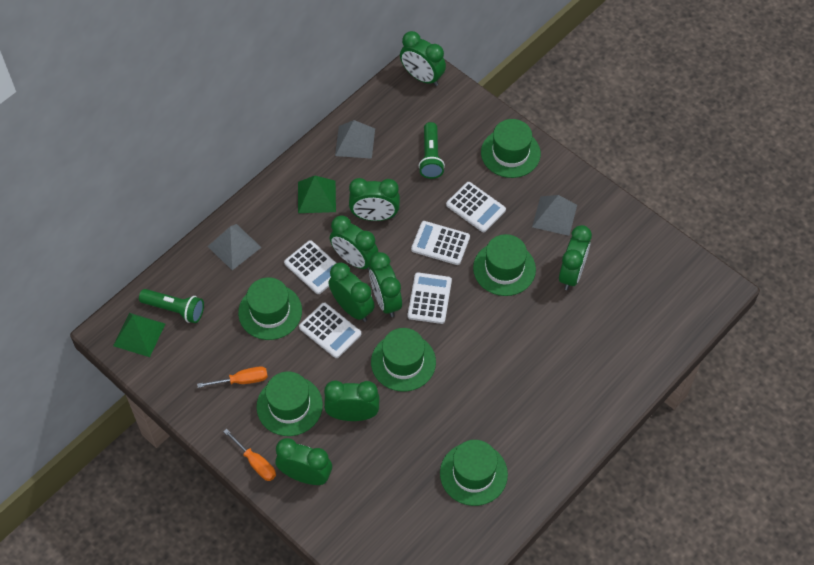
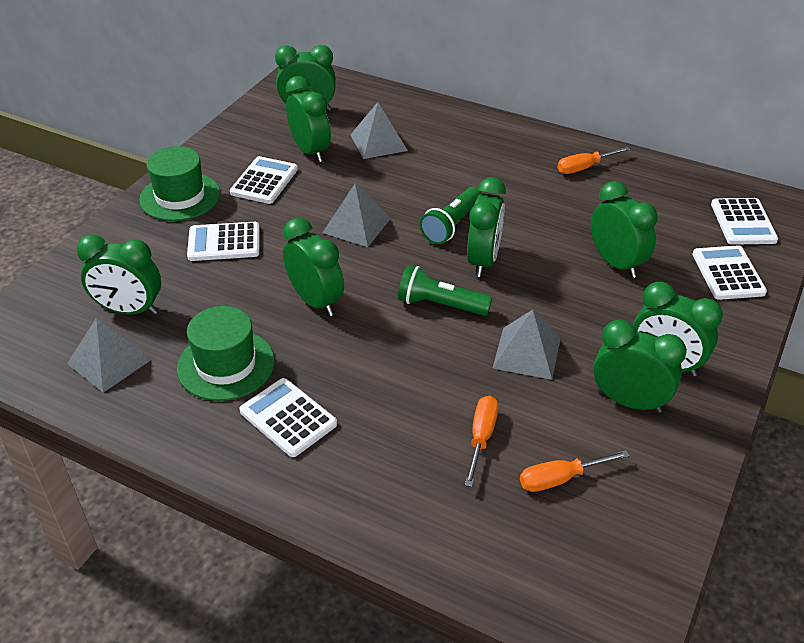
green hat: 6 -> 2
green pyramid: 2 -> 0
grey pyramid: 3 -> 4
orange screwdriver: 2 -> 3

